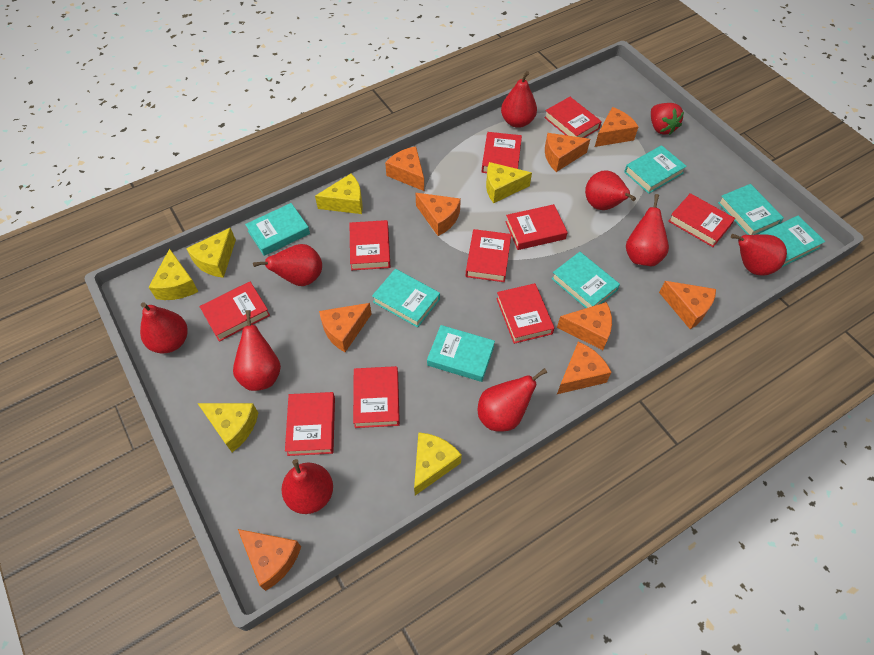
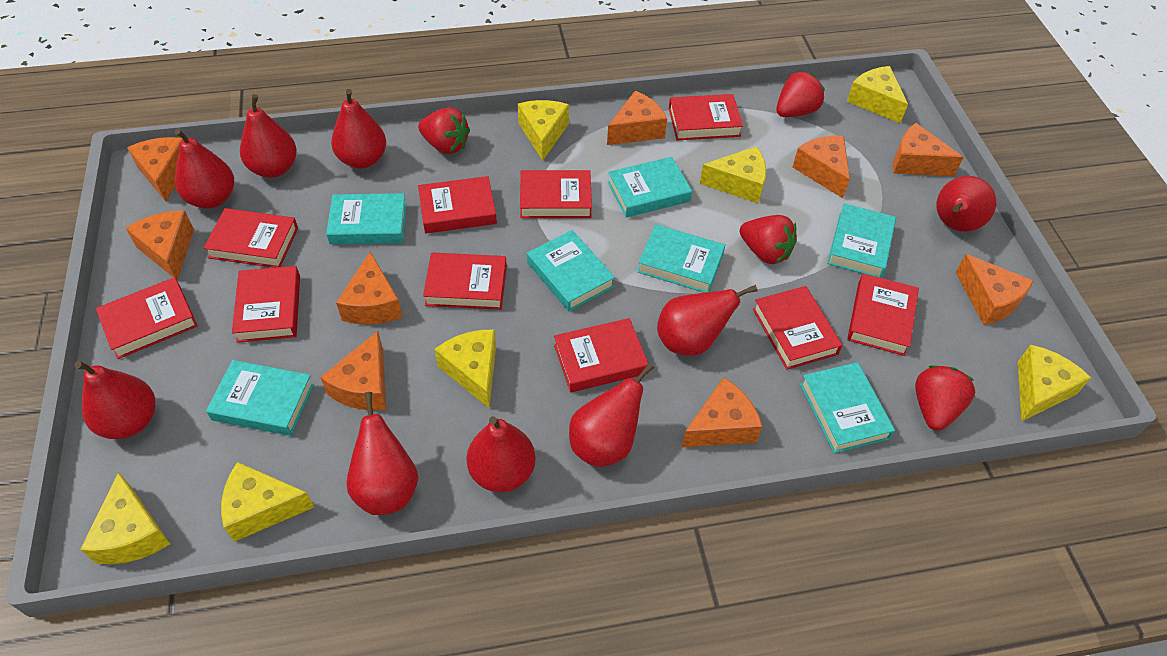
red strawberry: 1 -> 4
yellow cheese: 6 -> 7

